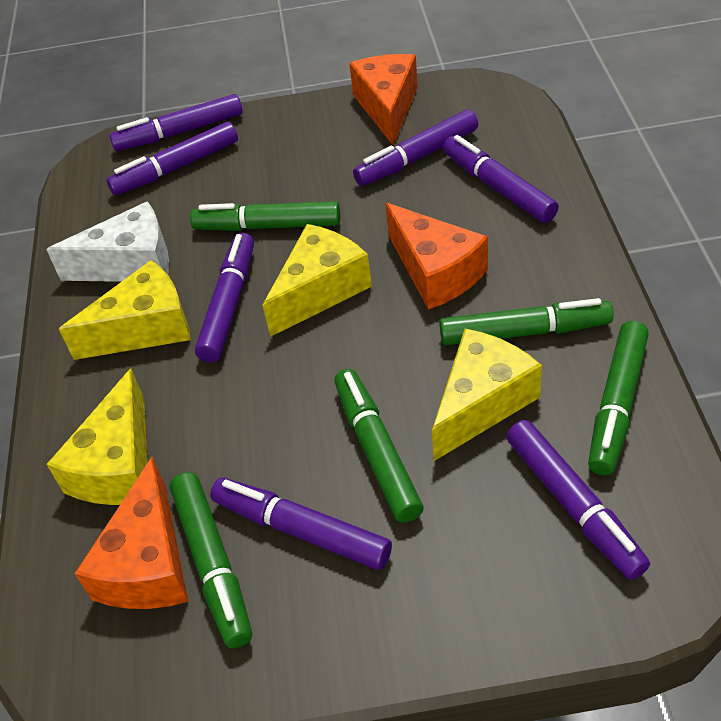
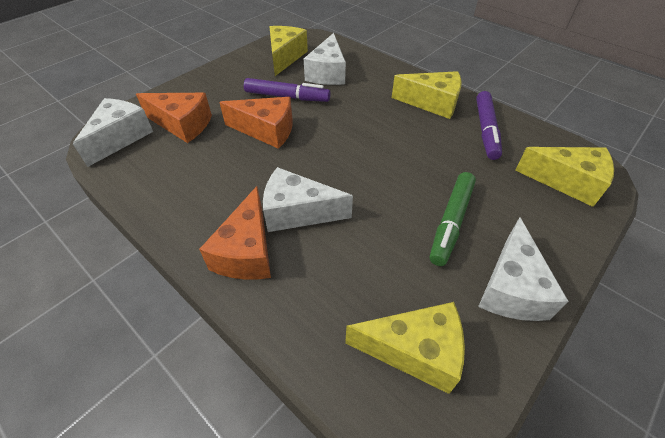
green marker: 5 -> 1
purple marker: 7 -> 2
white cheese: 1 -> 4

